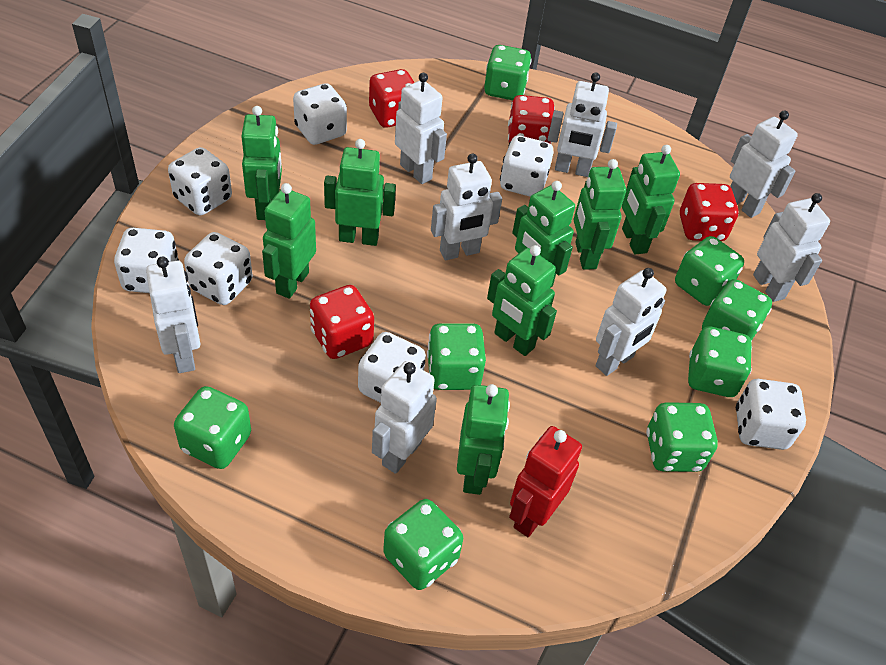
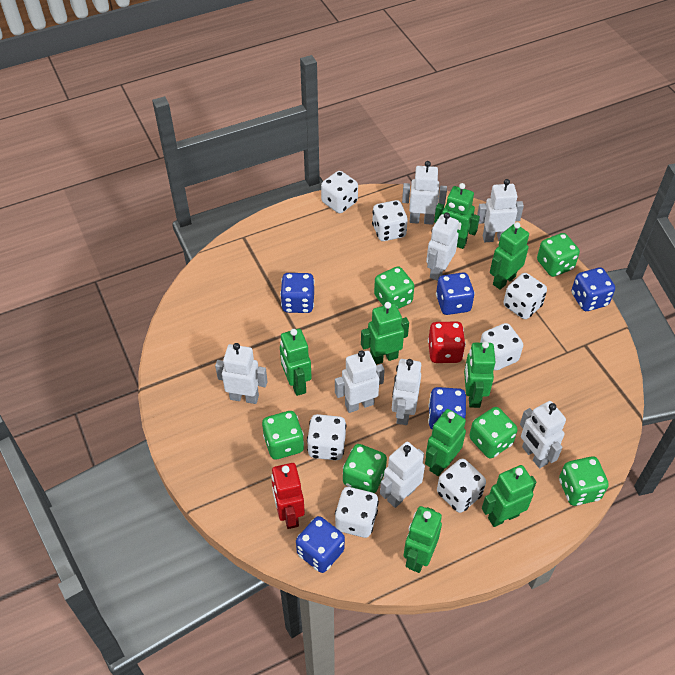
blue dice: 0 -> 5
green dice: 8 -> 6
red dice: 4 -> 1

